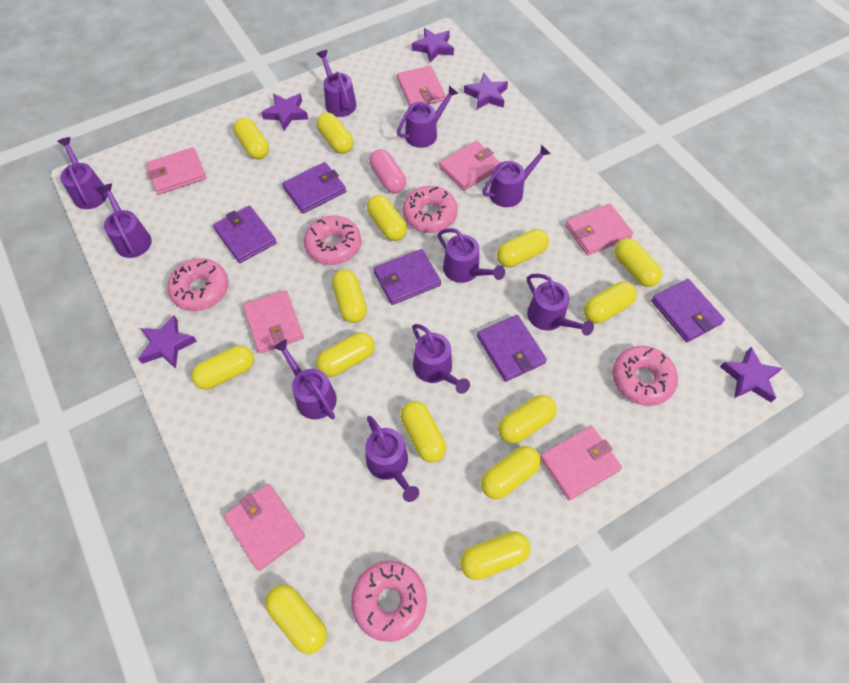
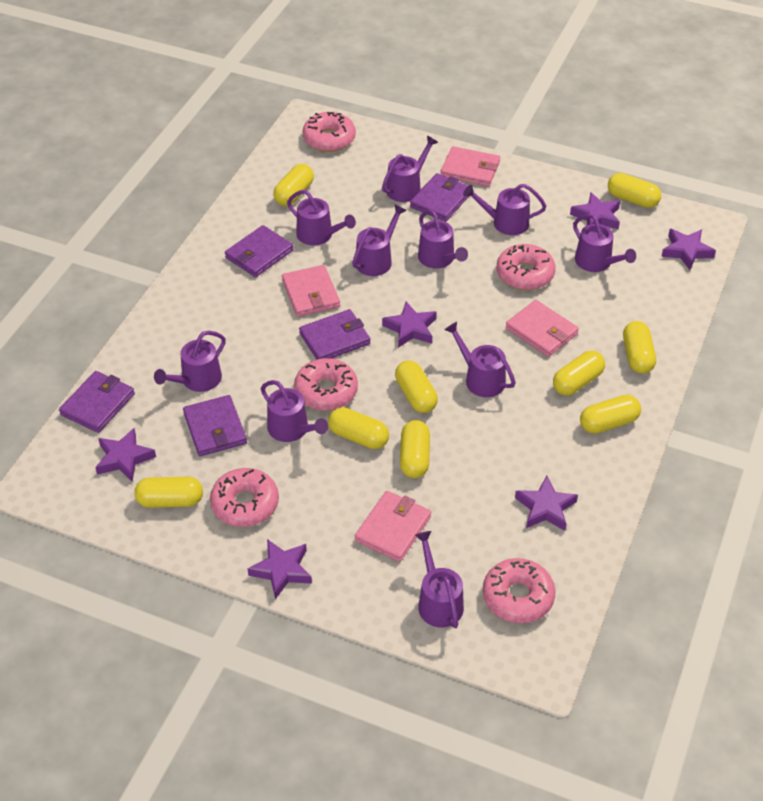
pink capsule: 1 -> 0
pink wallet: 7 -> 4
purple star: 5 -> 6
yellow capsule: 14 -> 9

